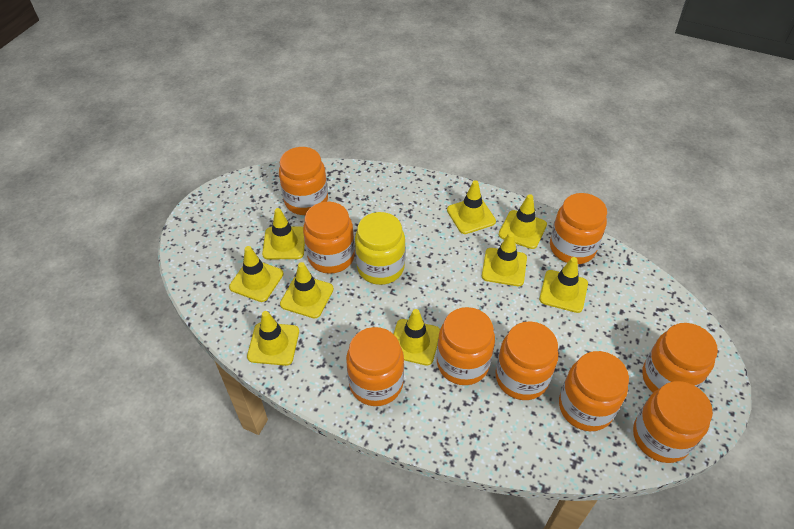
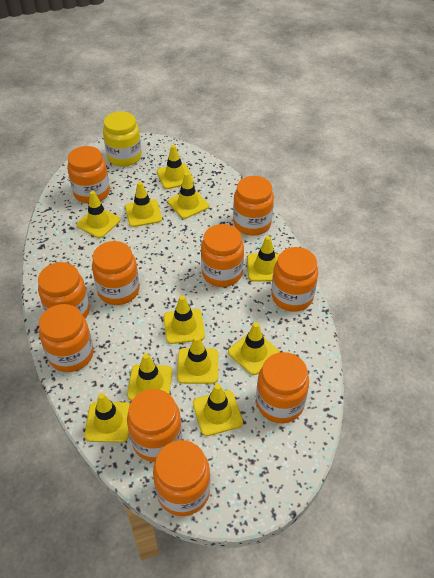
orange jar: 9 -> 10
yellow traffic cone: 9 -> 11

